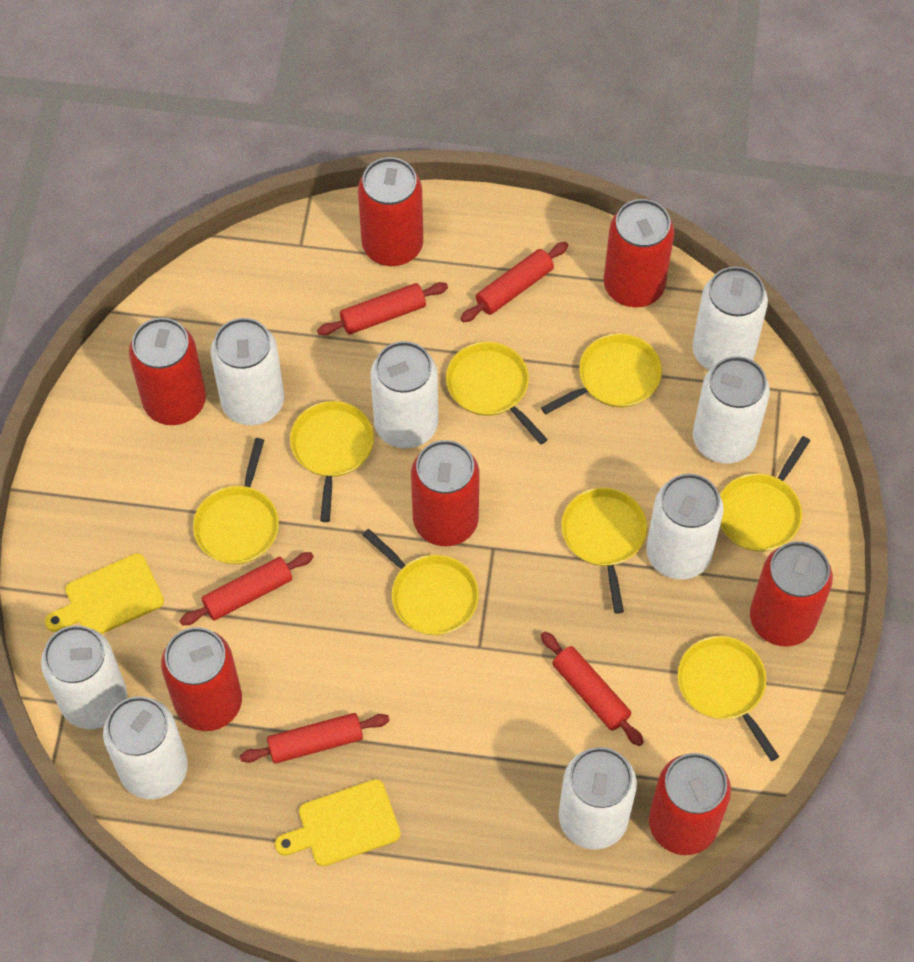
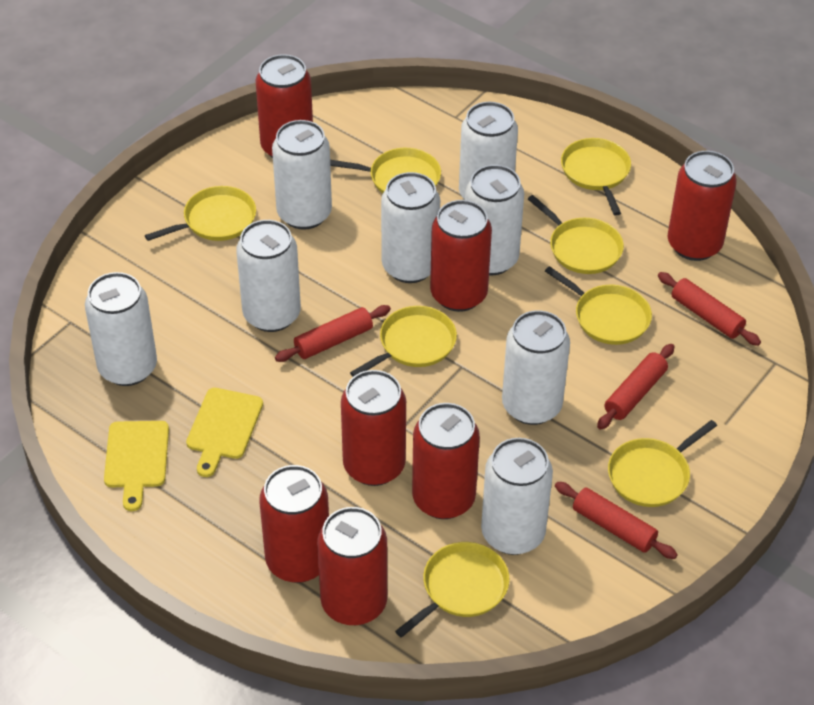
red rolling pin: 5 -> 4

